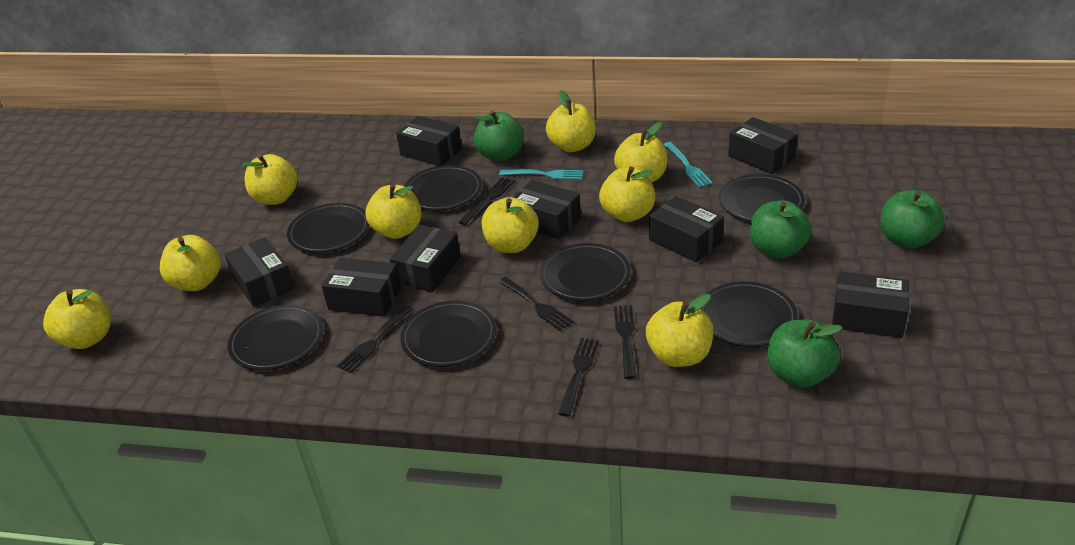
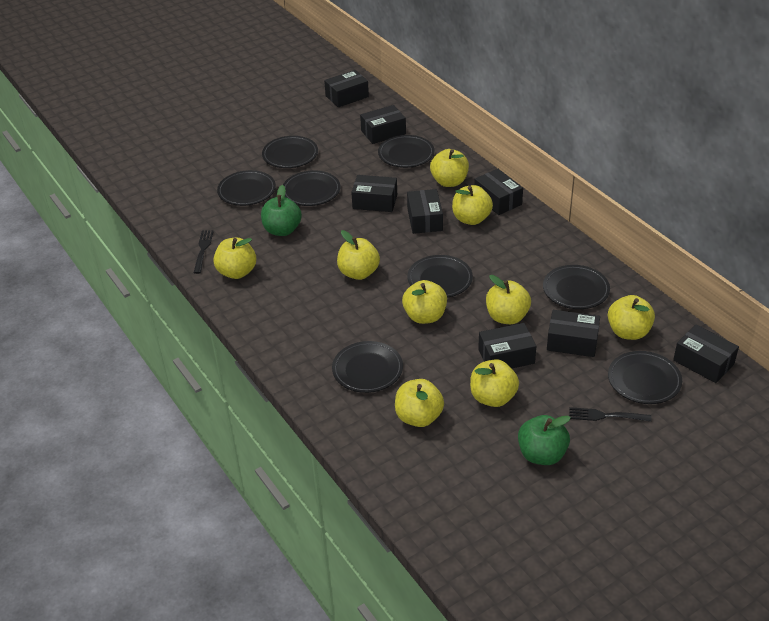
black fork: 5 -> 2
black plate: 7 -> 8
green apple: 4 -> 2
turquoise fork: 2 -> 0

